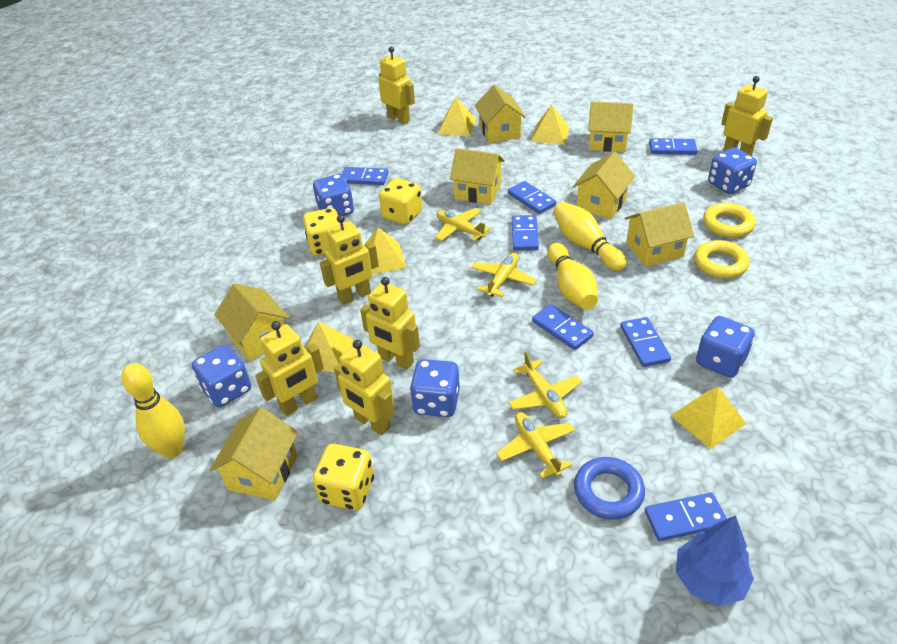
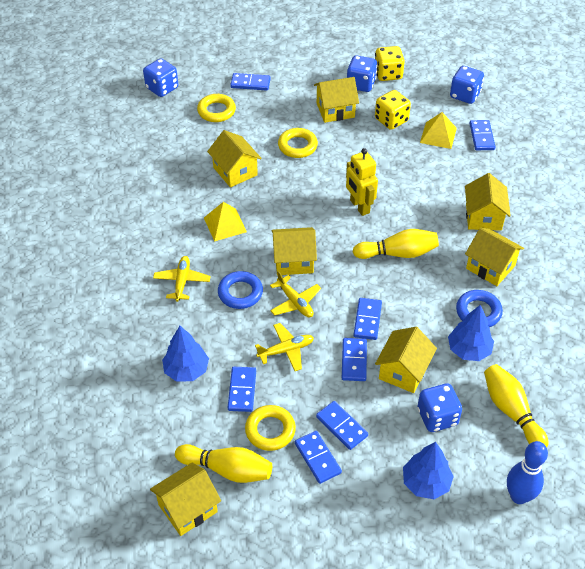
blue bowling pin: 0 -> 1
blue dice: 5 -> 4
blue ring: 1 -> 2
blue tree: 1 -> 3
yellow dice: 3 -> 2
yellow plane: 4 -> 3
yellow pyramid: 5 -> 2
yellow ring: 2 -> 3
yellow robot: 6 -> 1

